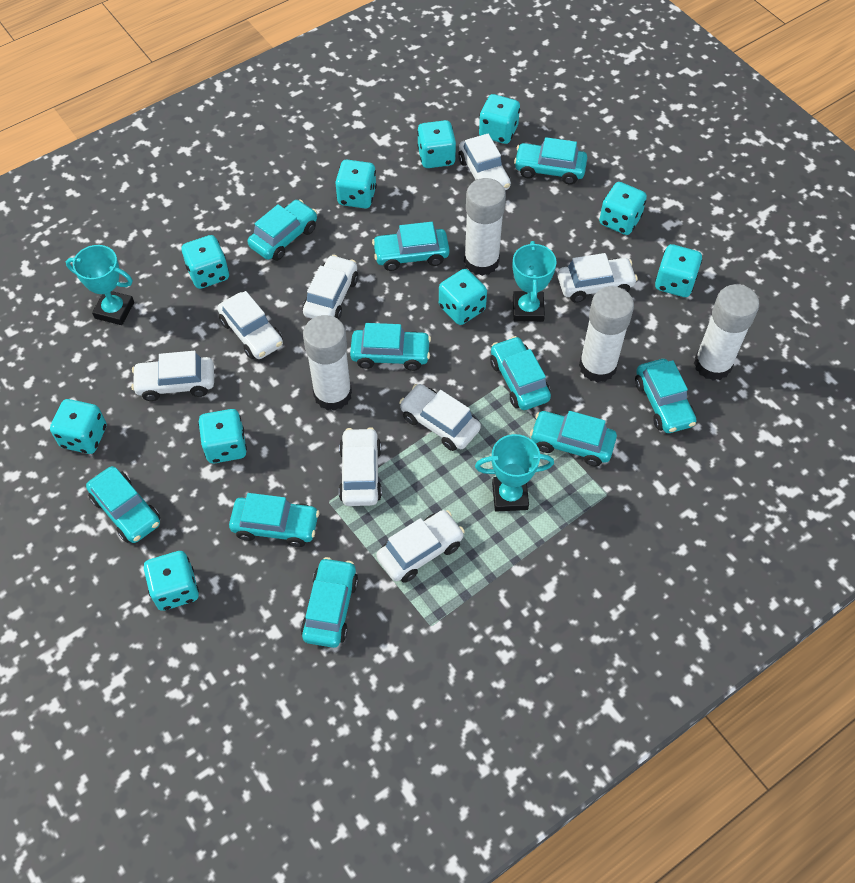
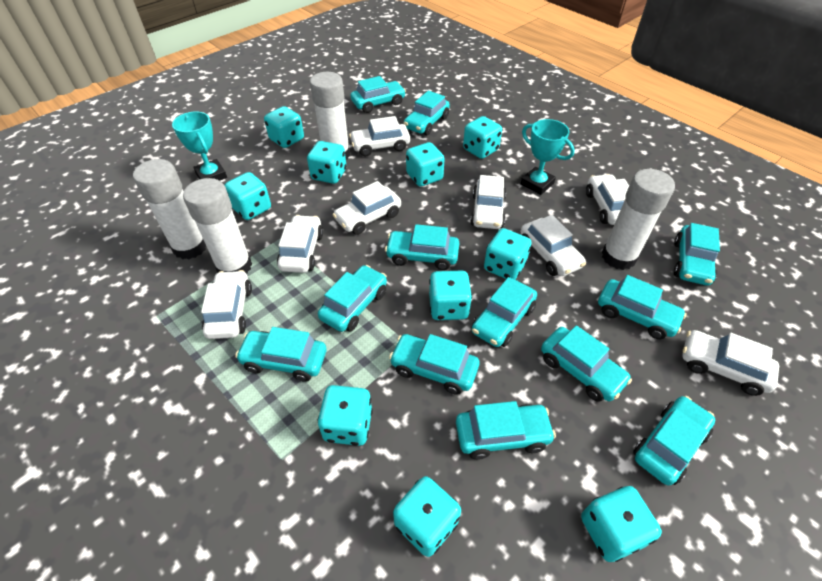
turquoise car: 10 -> 12
turquoise trophy: 3 -> 2

